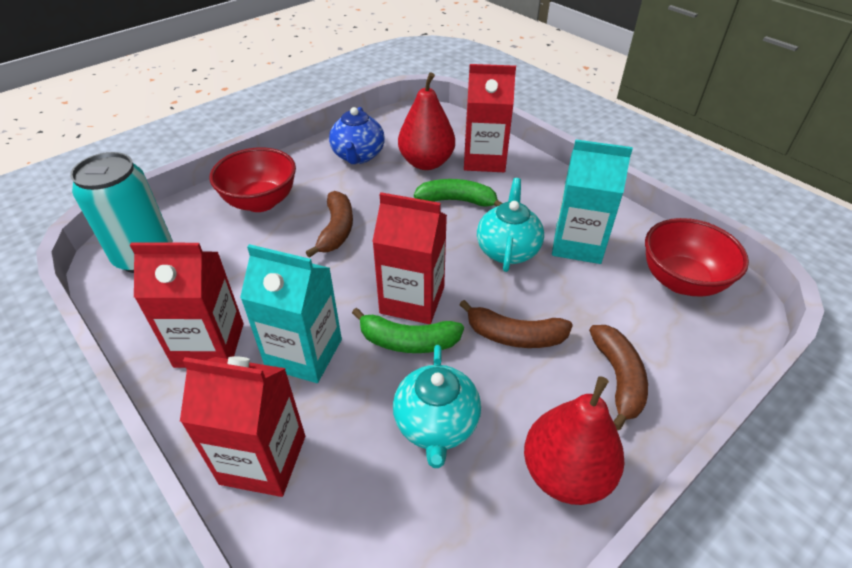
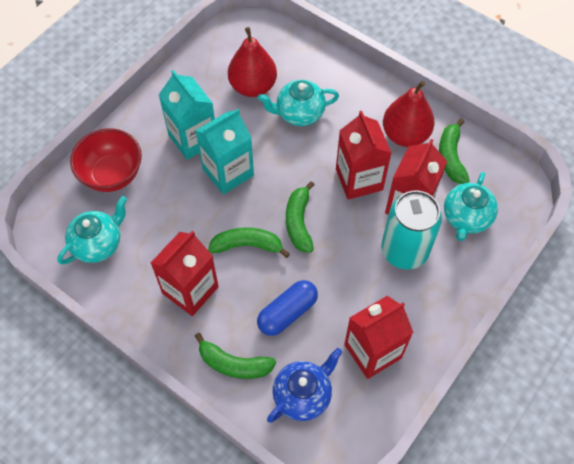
blue capsule: 0 -> 1
brown banana: 3 -> 0
green banana: 2 -> 4
red bowl: 2 -> 1
turquoise teapot: 2 -> 3

